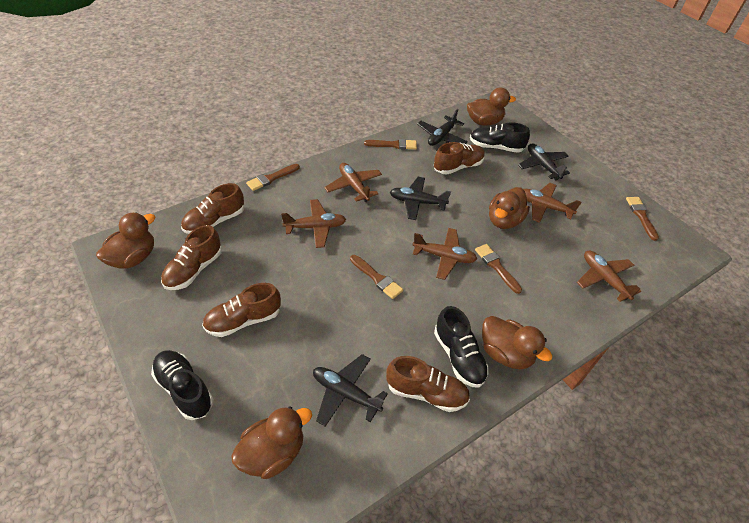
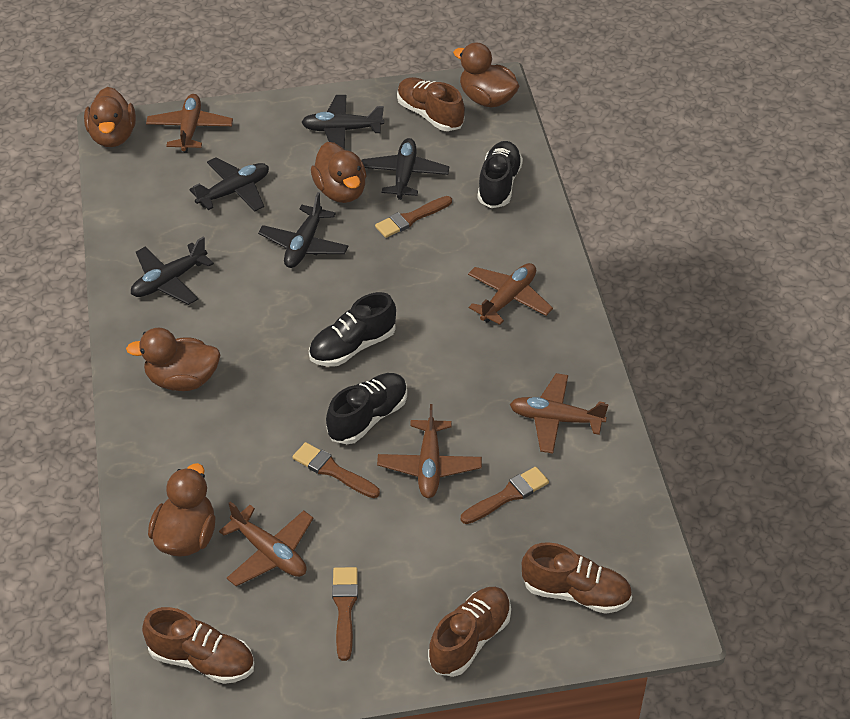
black plane: 4 -> 5
brown brush: 5 -> 4
brown shoe: 5 -> 4

